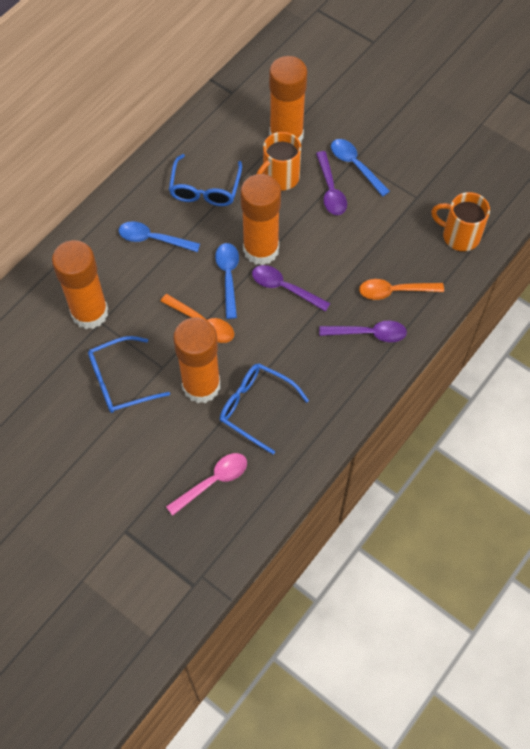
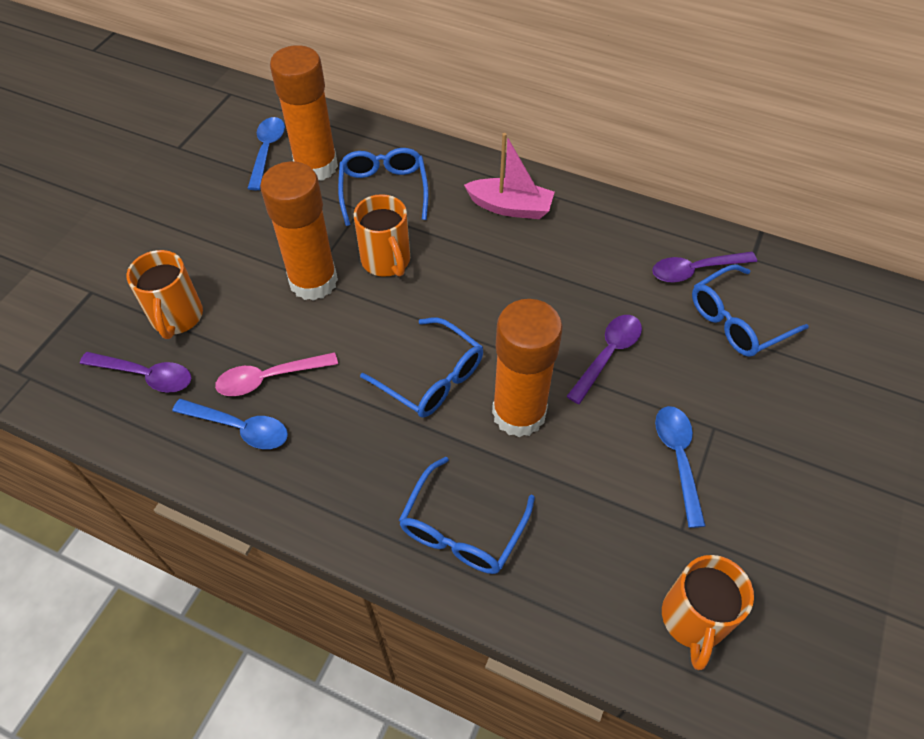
blue glasses: 3 -> 4
orange glue stick: 4 -> 3
orange mug: 2 -> 3
orange spoon: 2 -> 0
pink boat: 0 -> 1

